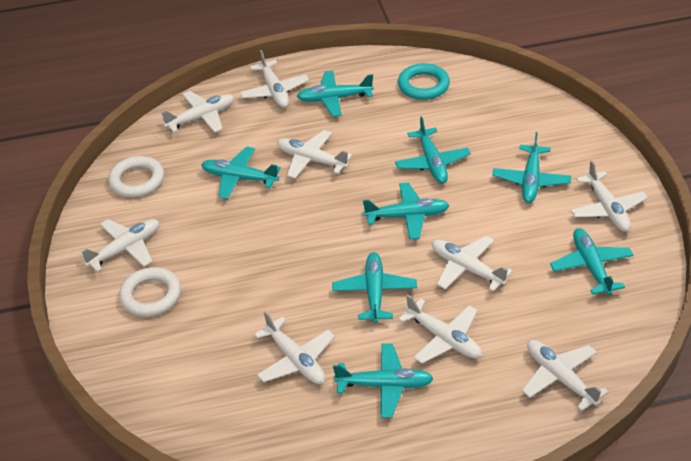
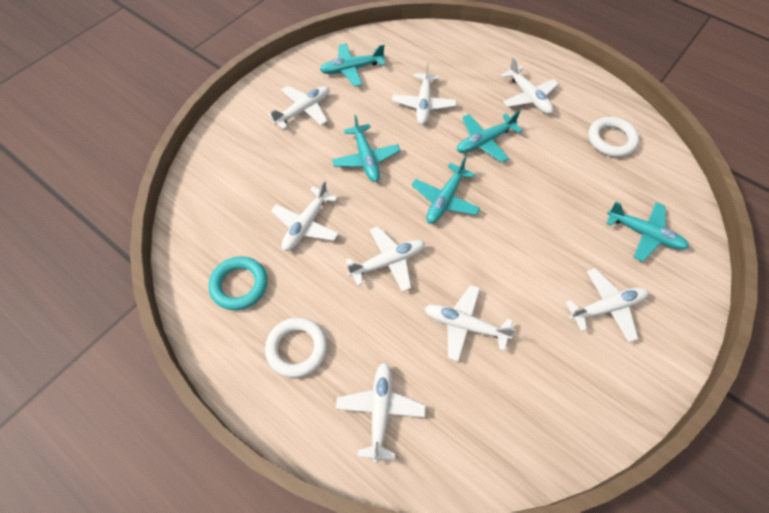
turquoise plane: 8 -> 5
white plane: 9 -> 8

